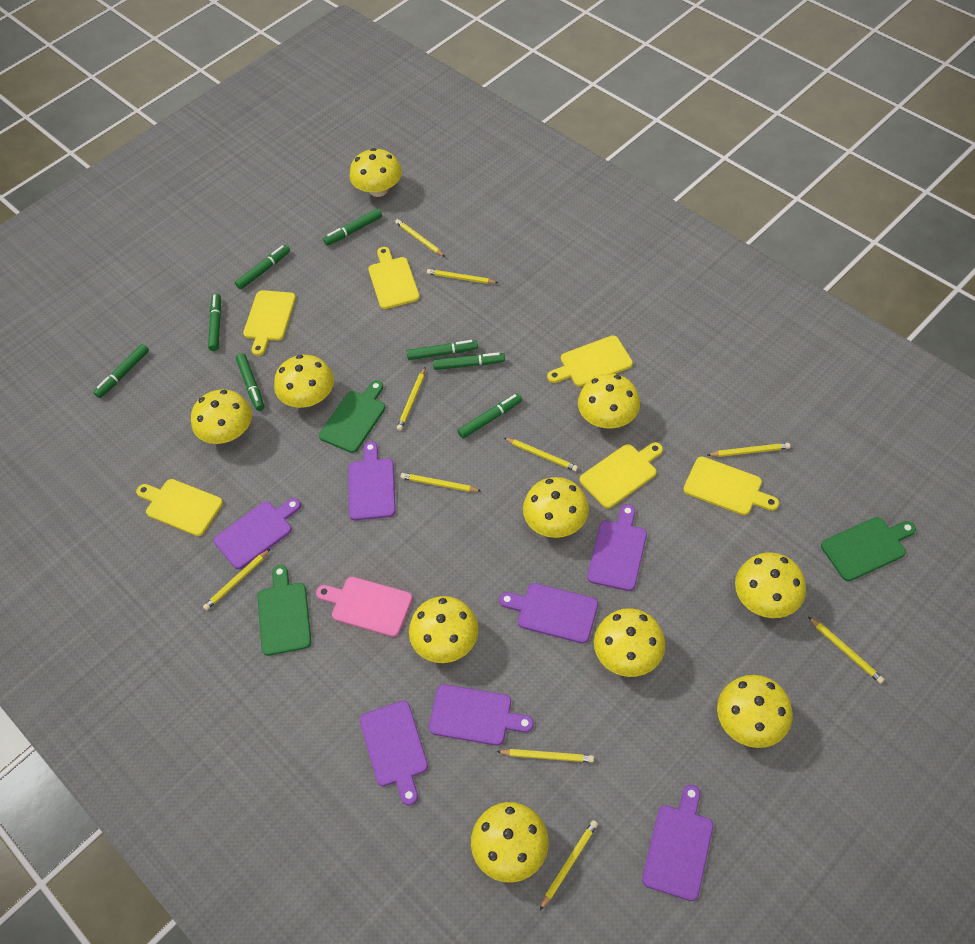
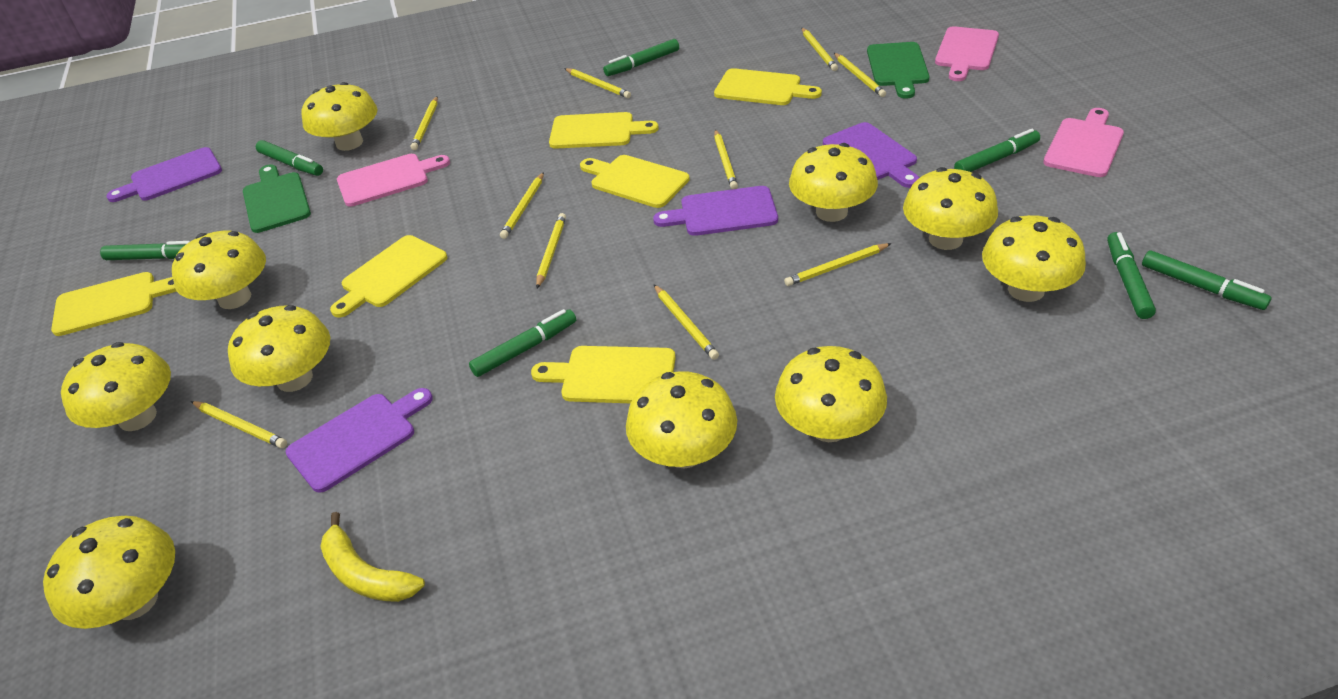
green cutting board: 3 -> 2
green marker: 8 -> 7
pink cutting board: 1 -> 3
purple cutting board: 7 -> 4
yellow banana: 0 -> 1

